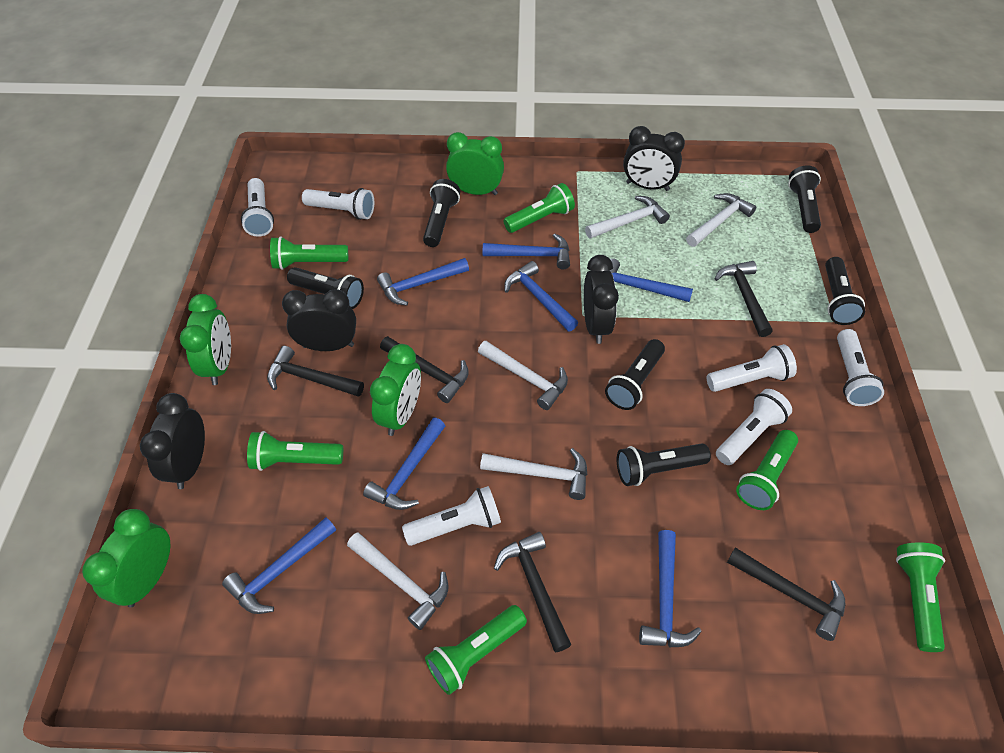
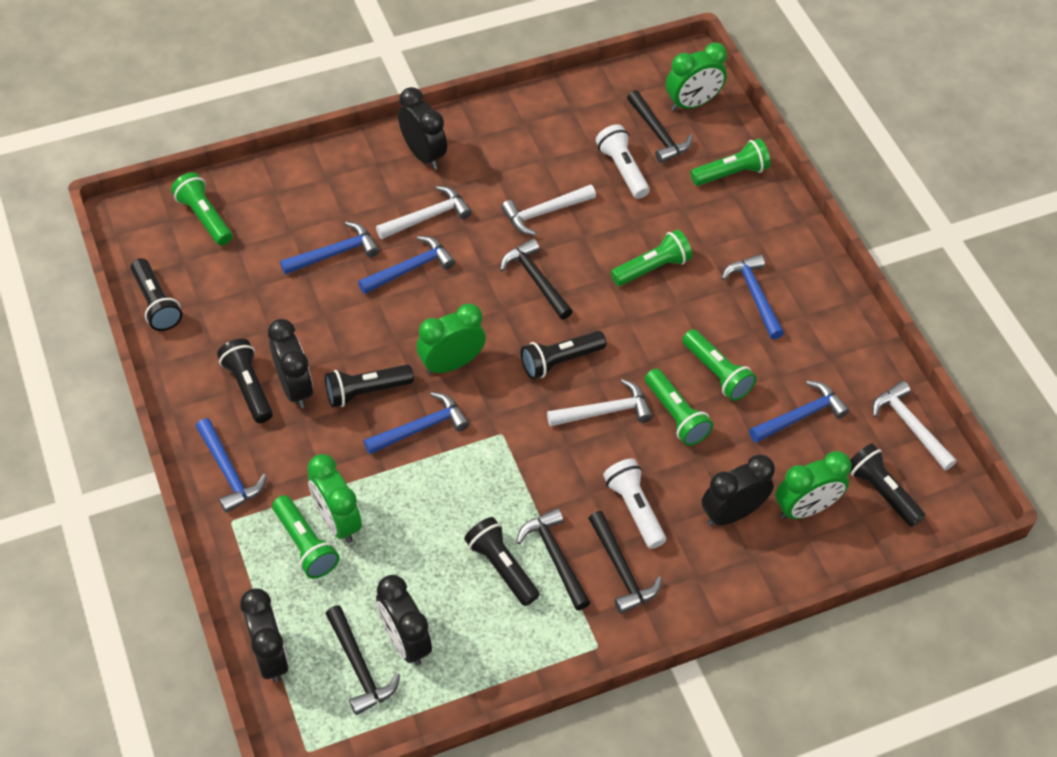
black clock: 4 -> 5
blue hammer: 7 -> 6
white flashlight: 6 -> 2
white hammer: 5 -> 4

